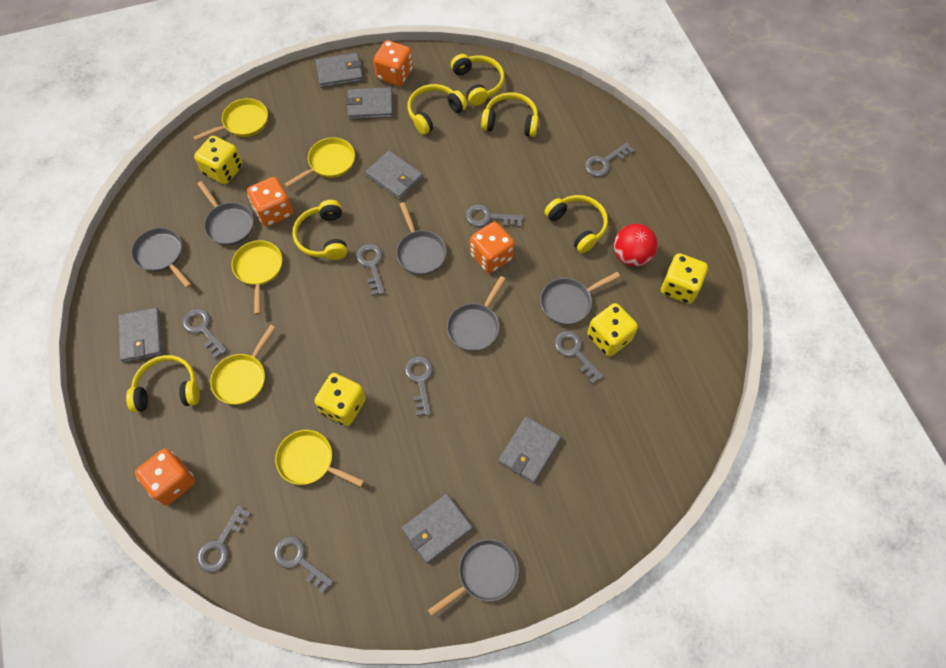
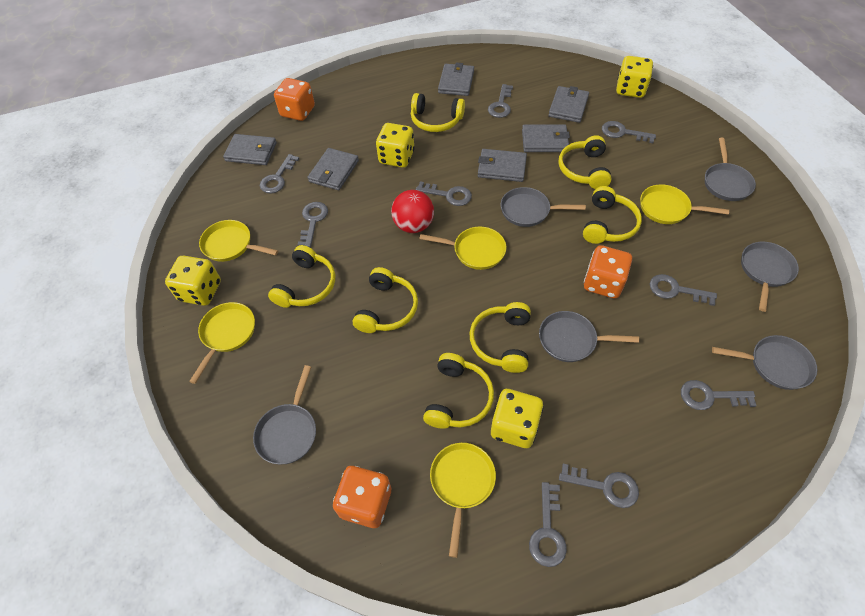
grey key: 8 -> 9
orange dice: 4 -> 3
yellow headphones: 6 -> 7

